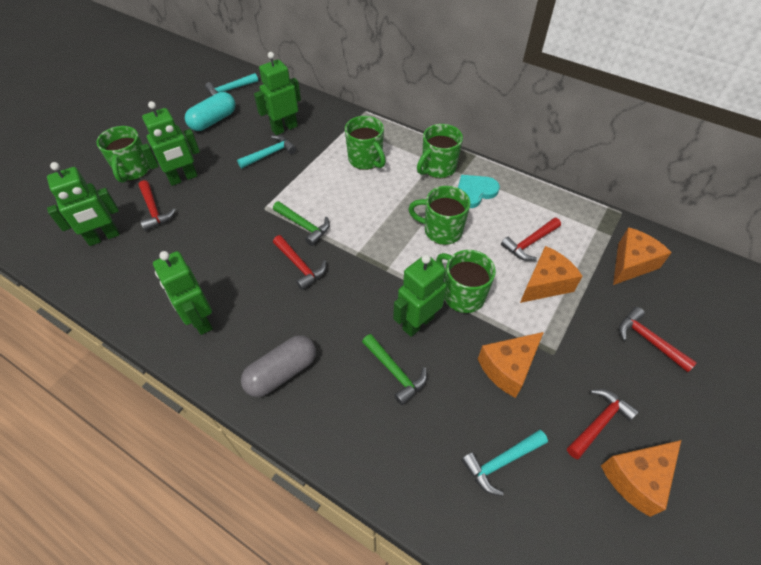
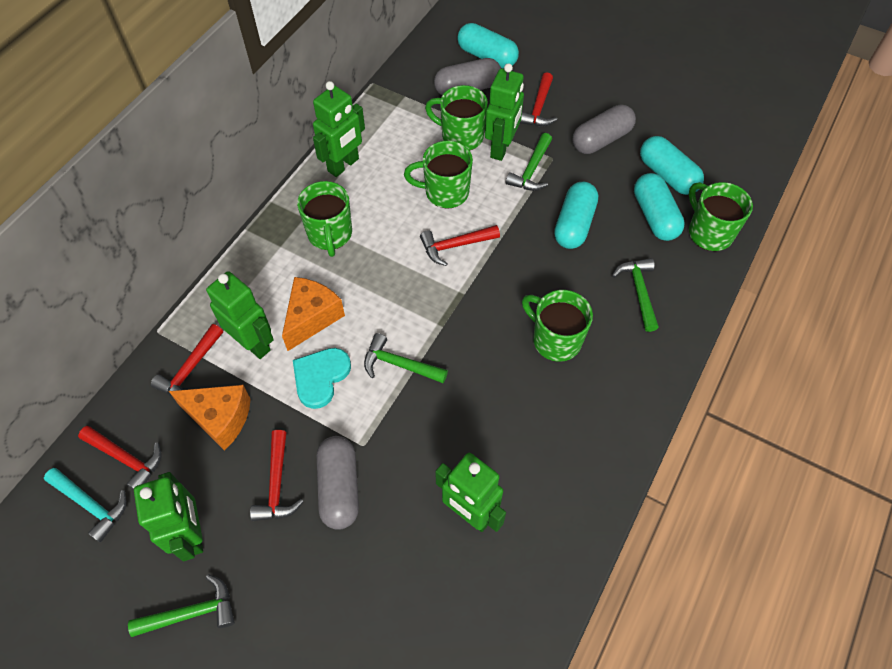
green hammer: 2 -> 4
grey capsule: 1 -> 3
orange cheese: 4 -> 2
turquoise capsule: 1 -> 4
turquoise hammer: 3 -> 1

